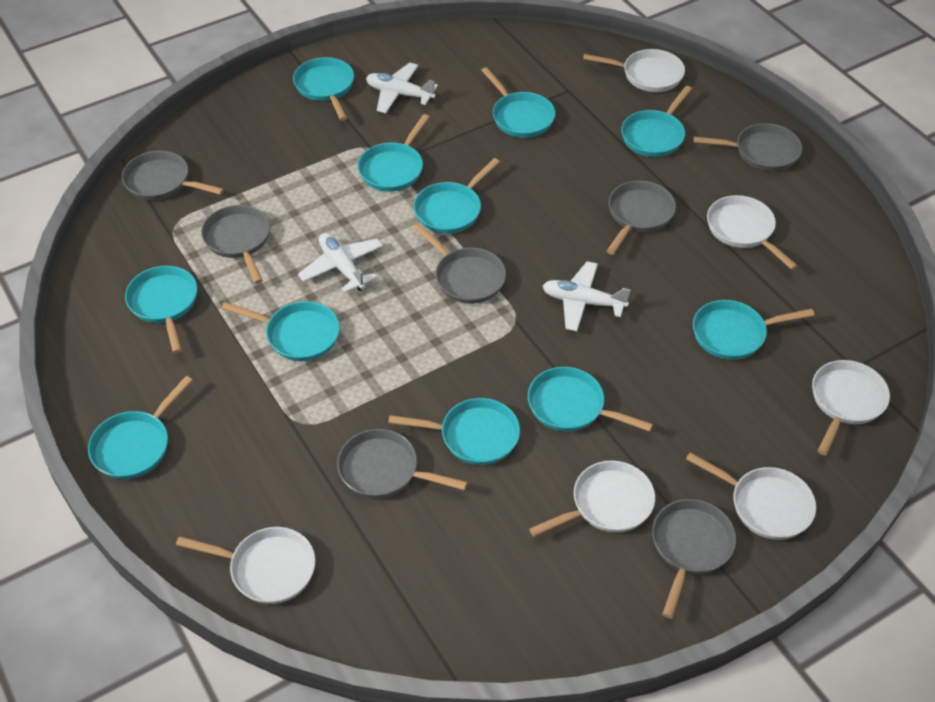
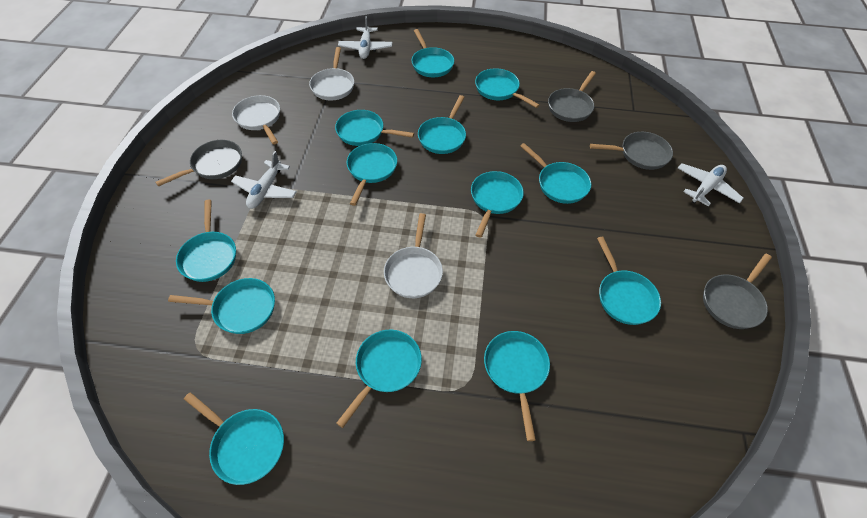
grey pan: 7 -> 4
turquoise pan: 11 -> 13
white pan: 6 -> 3

